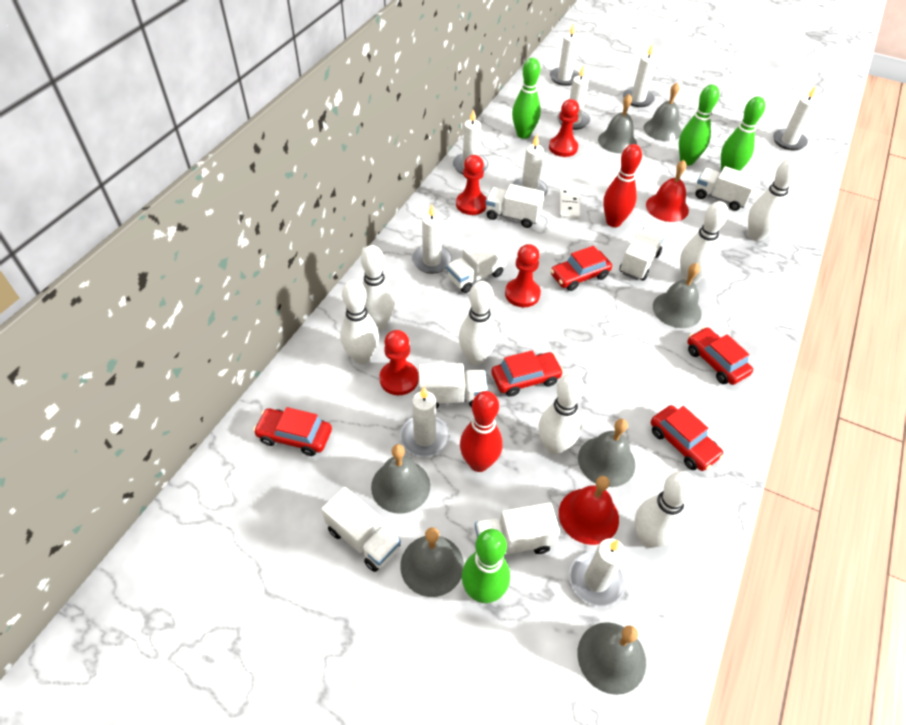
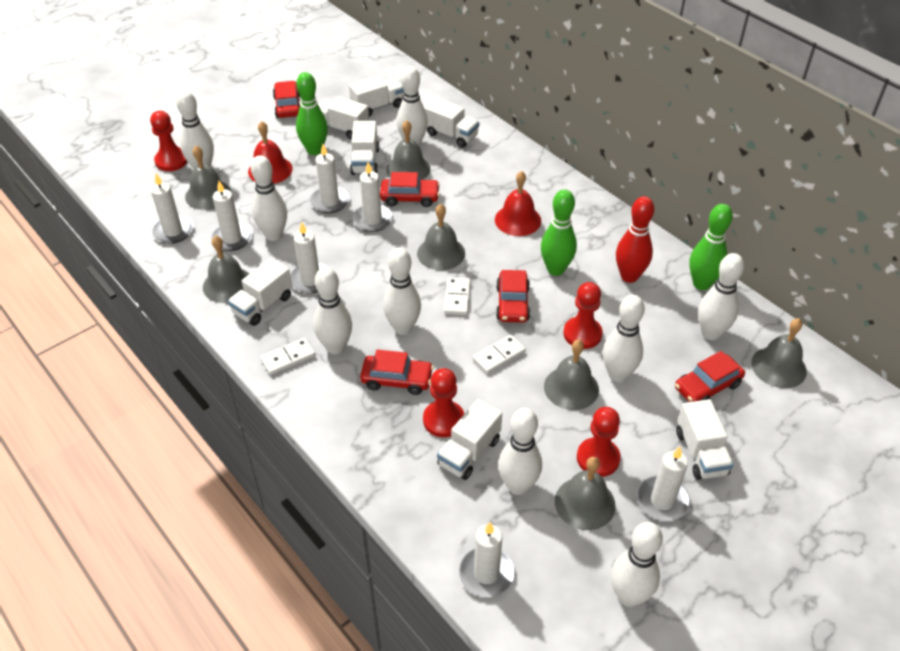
green bowling pin: 4 -> 3
red bowling pin: 2 -> 1
white bowling pin: 7 -> 9
white candle: 9 -> 7
white domino: 1 -> 3

